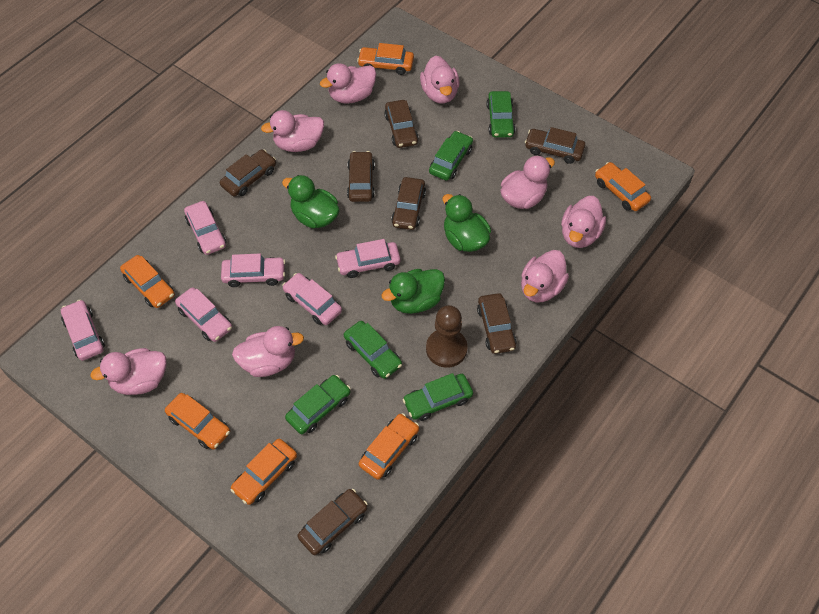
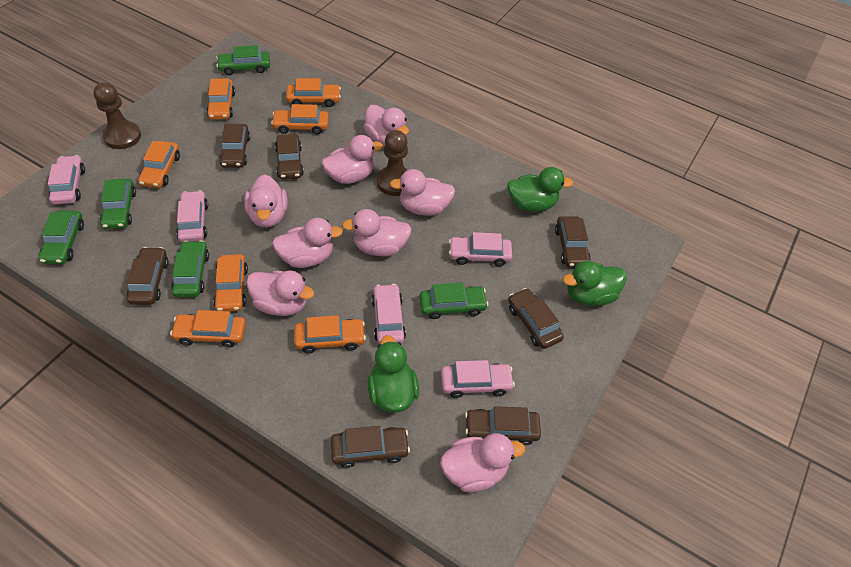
brown pawn: 1 -> 2
orange car: 6 -> 7
pink car: 6 -> 5

